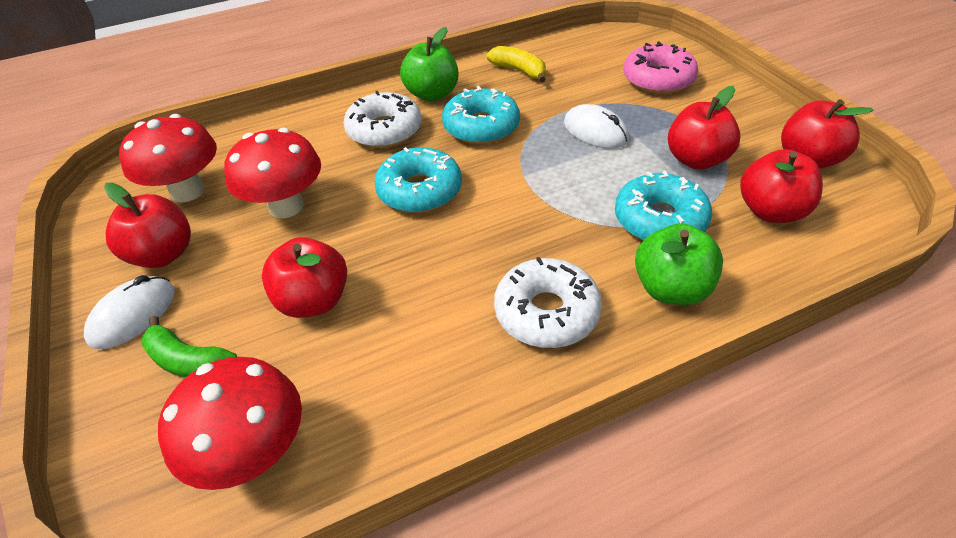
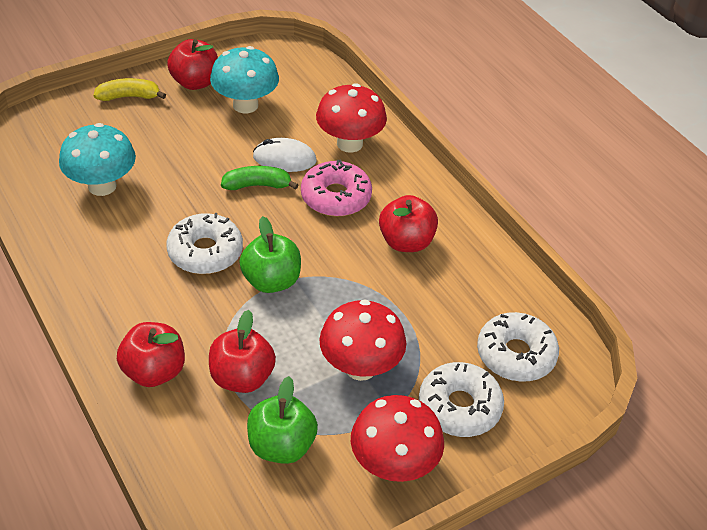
red apple: 5 -> 4
turquoise donut: 3 -> 0
turquoise mushroom: 0 -> 2
white donut: 2 -> 3
white mouse: 2 -> 1

